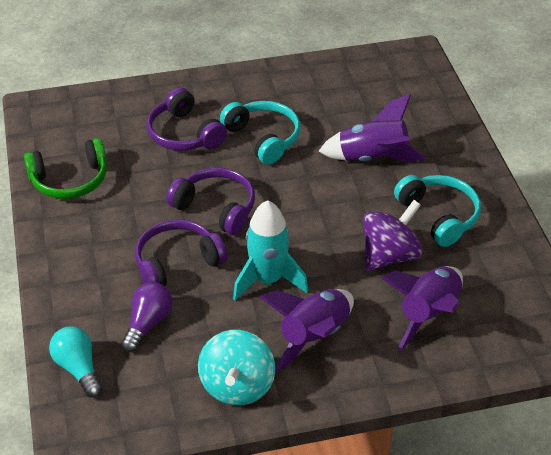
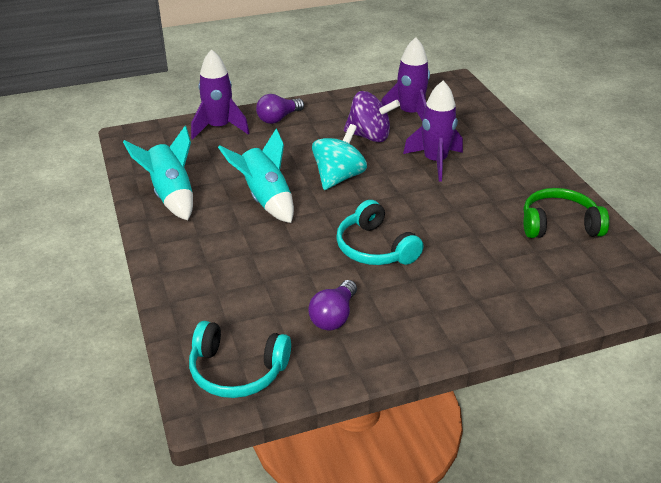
purple headphones: 3 -> 0
purple light bulb: 1 -> 2
turquoise light bulb: 1 -> 0
turquoise rocket: 1 -> 2

